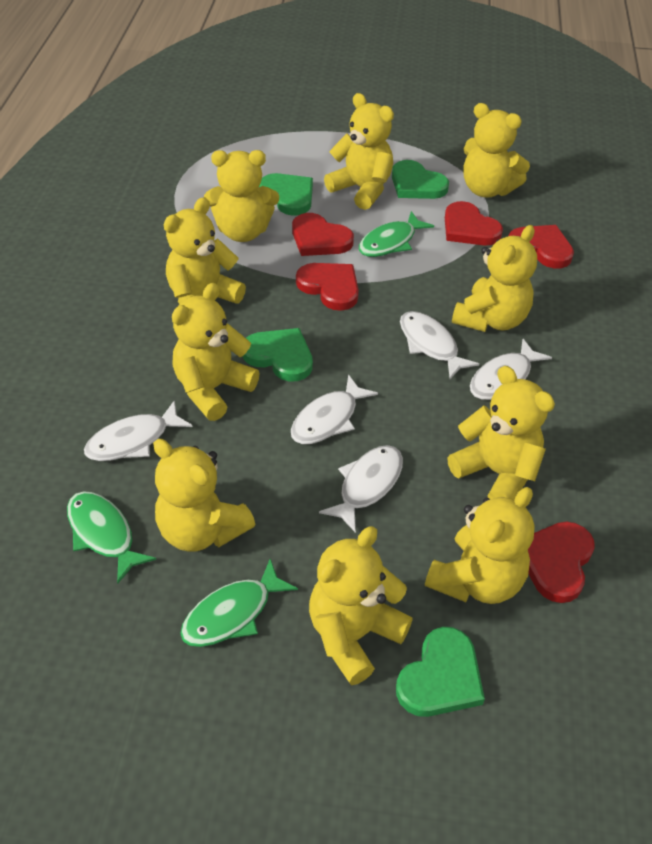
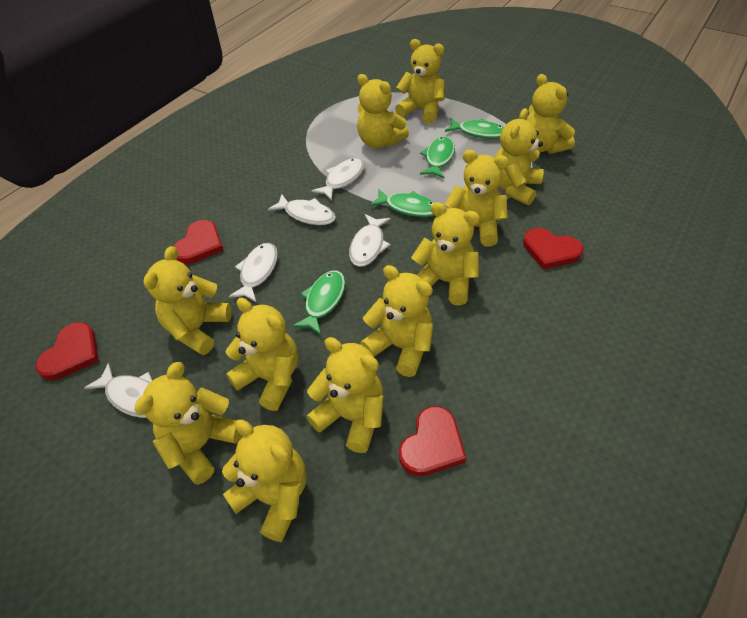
green fish: 3 -> 4
green heart: 4 -> 0
red heart: 5 -> 4
yellow teddy bear: 10 -> 12

